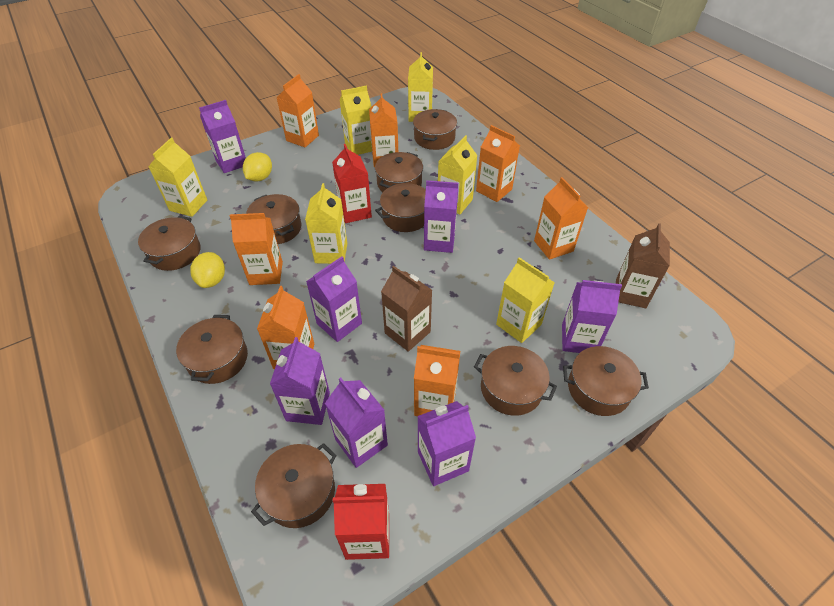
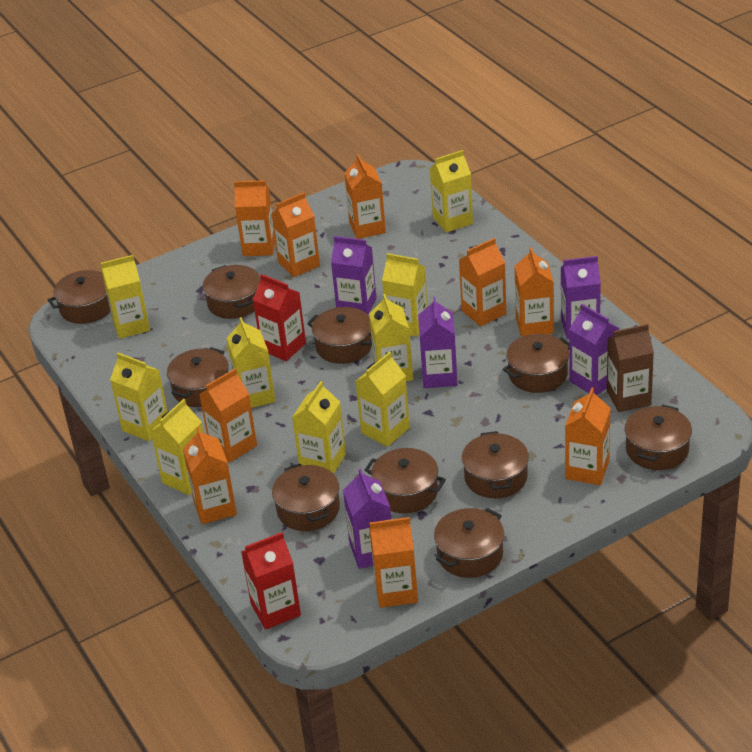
brown carton: 2 -> 1
brown pot: 9 -> 10
orange carton: 7 -> 9
purple carton: 7 -> 5
yellow carton: 6 -> 9
yellow lemon: 2 -> 0

